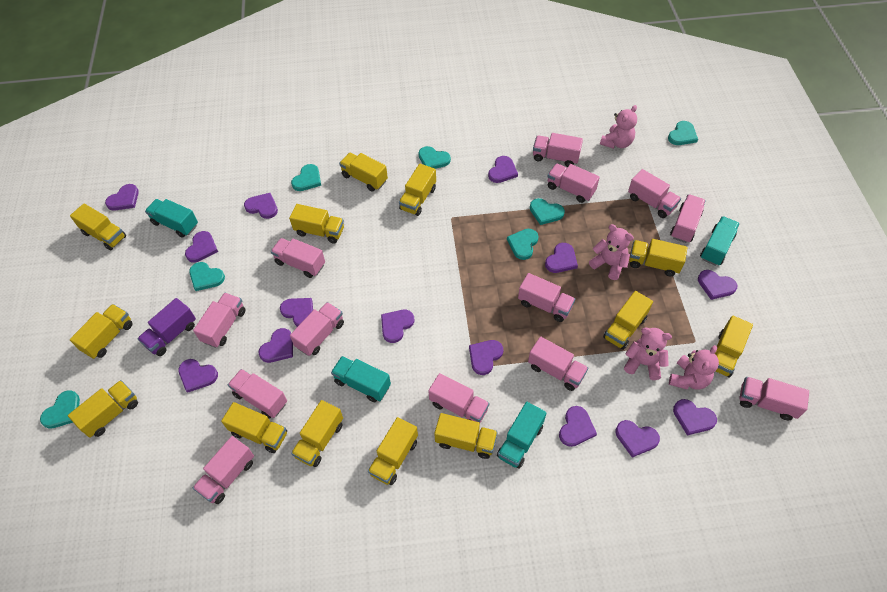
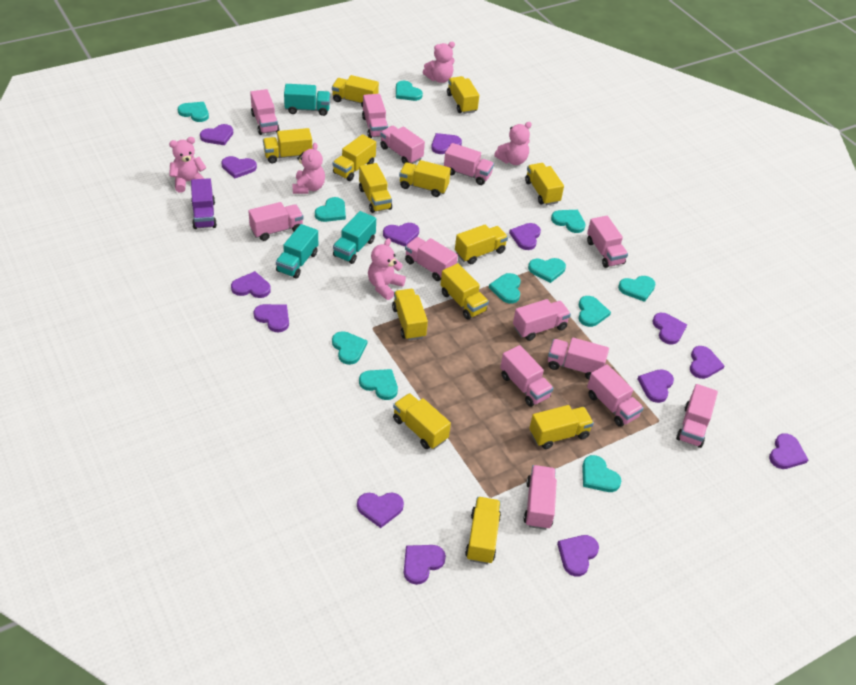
pink teddy bear: 4 -> 5
turquoise heart: 7 -> 11
turquoise truck: 4 -> 3

